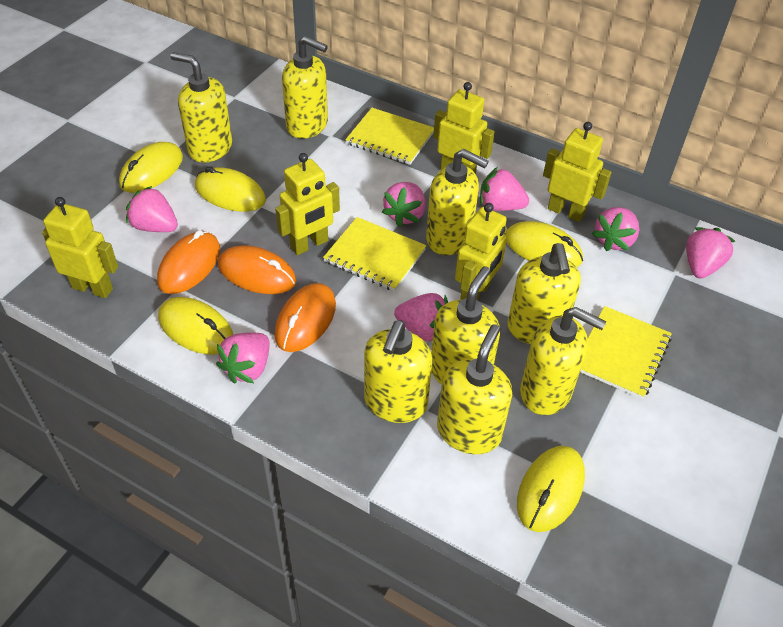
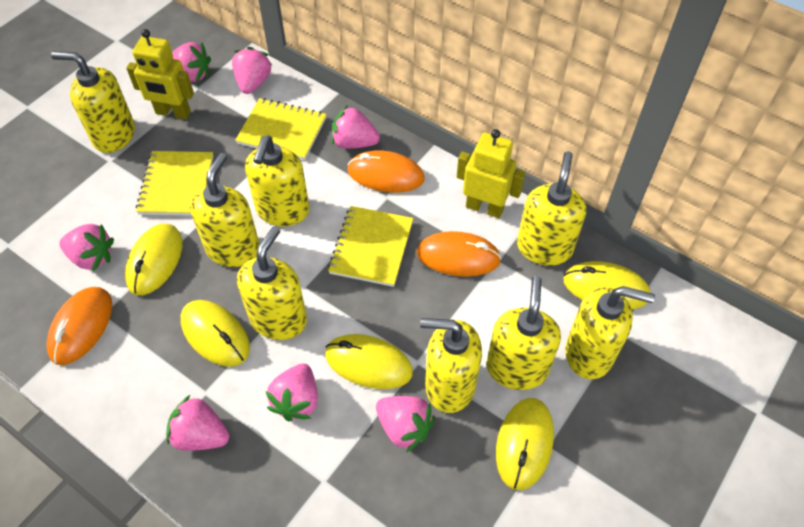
yellow robot: 5 -> 2

